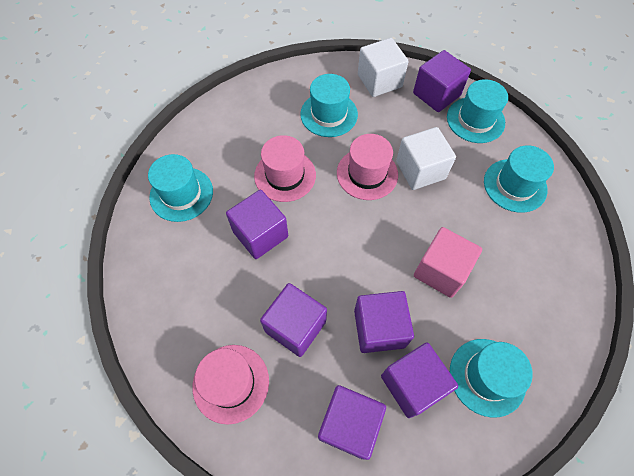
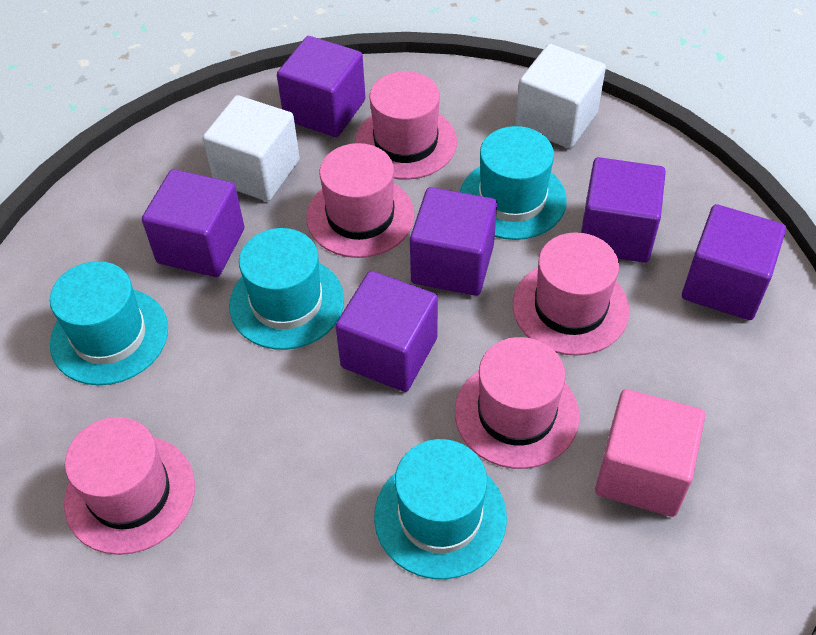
pink hat: 3 -> 5
turquoise hat: 5 -> 4

